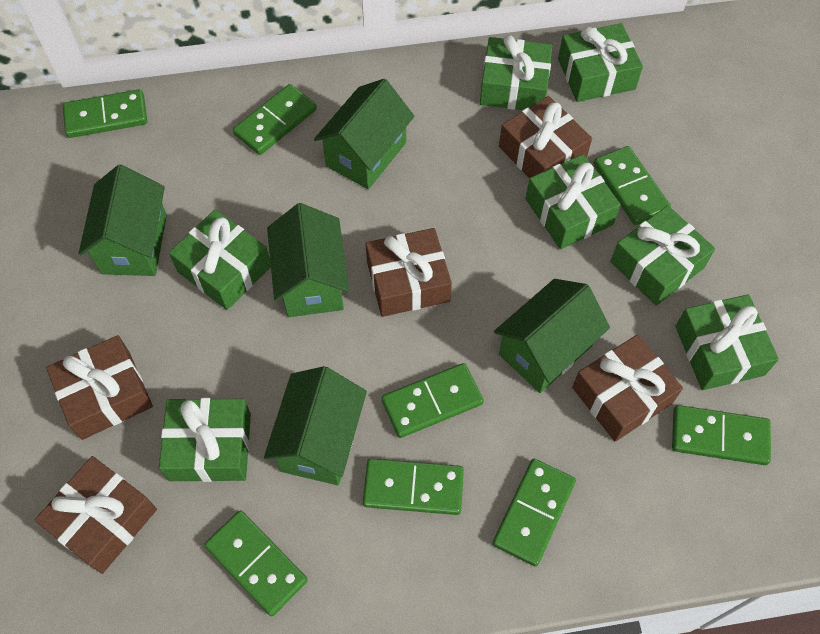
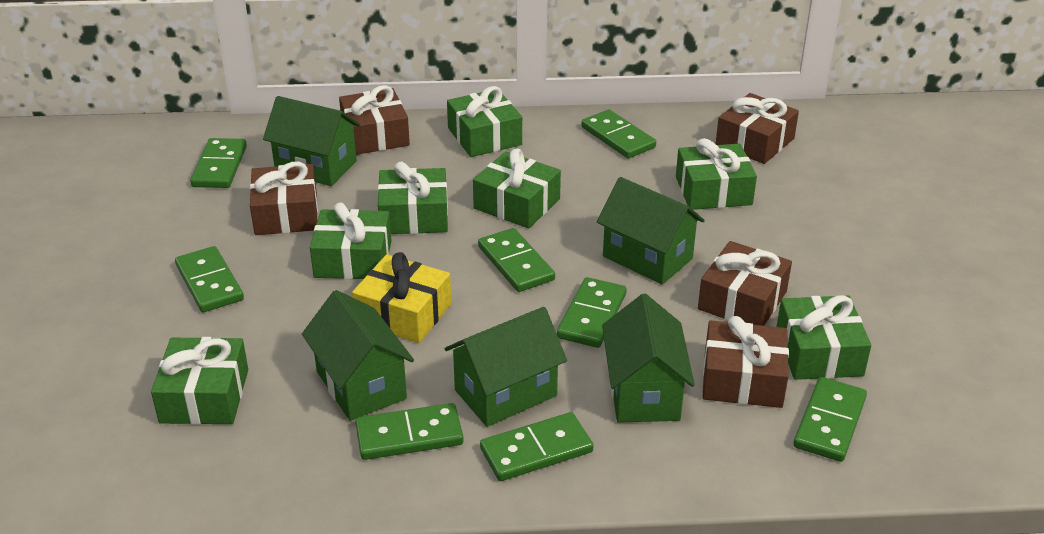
yellow gift: 0 -> 1

